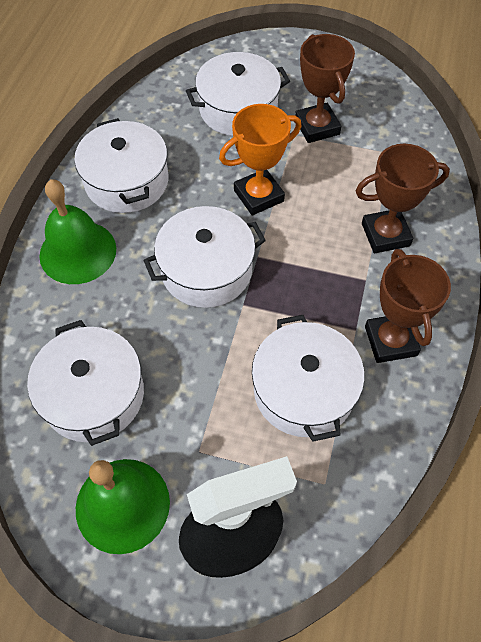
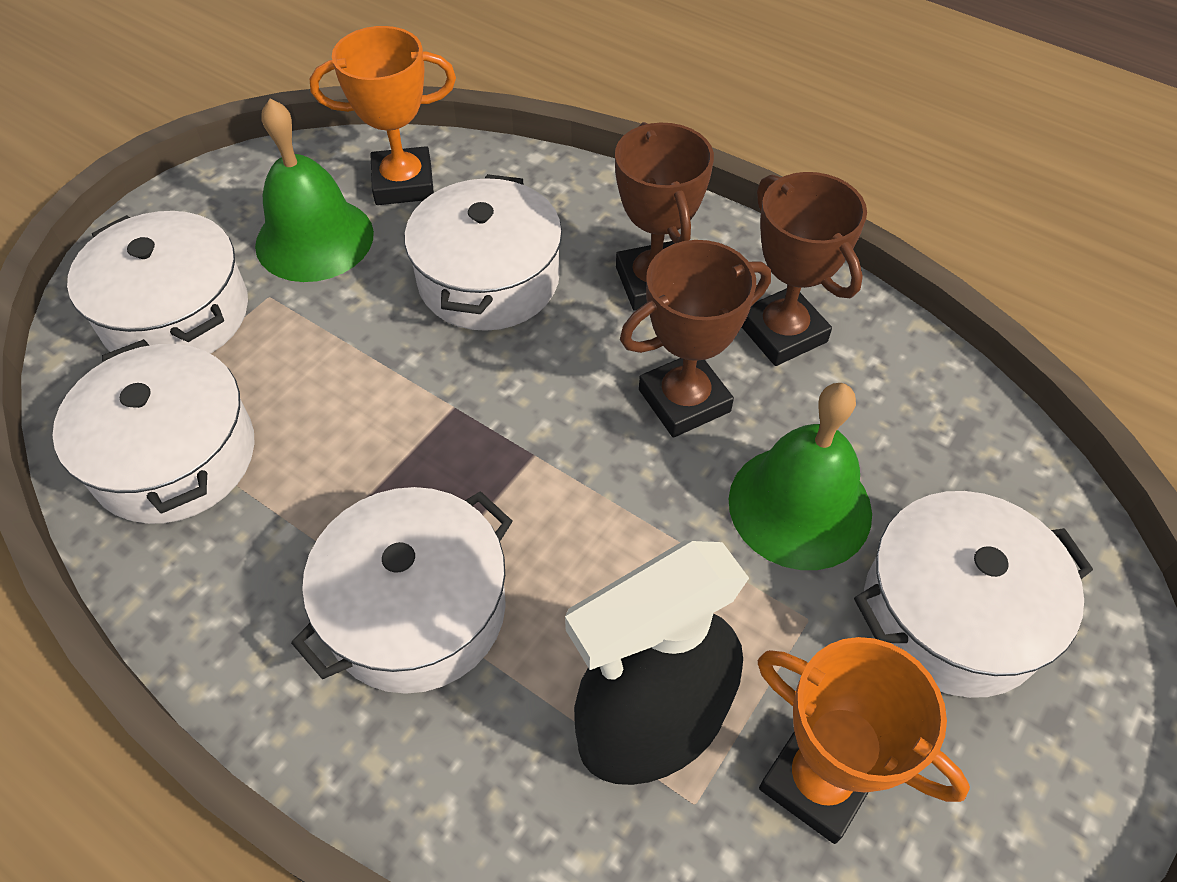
orange trophy: 1 -> 2

